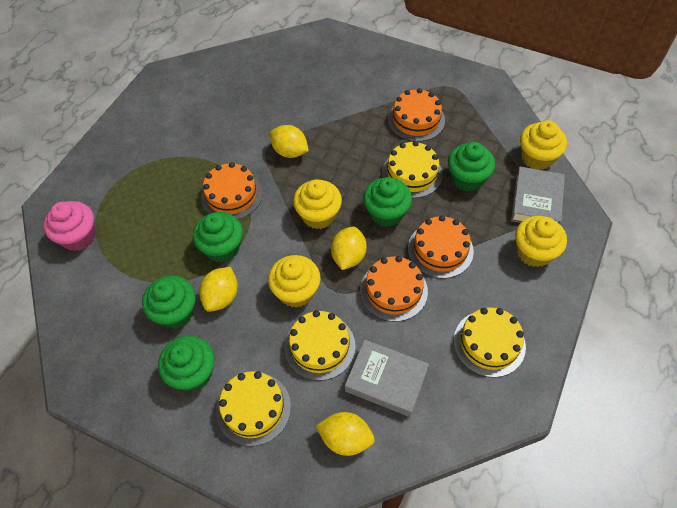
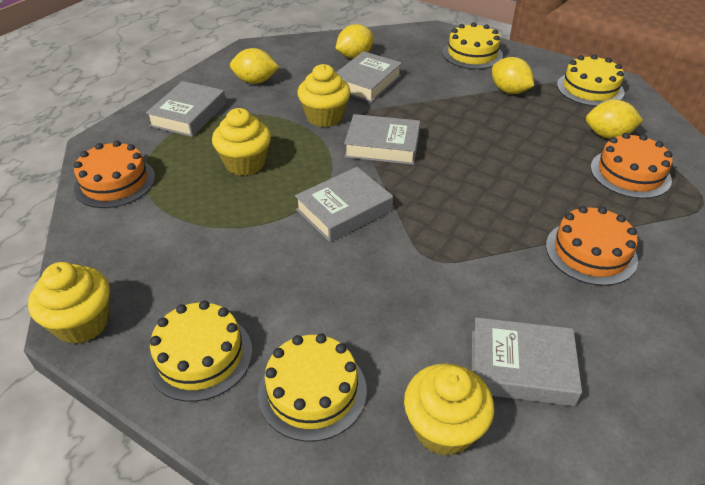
green cupcake: 5 -> 0
grey book: 2 -> 5
orange cake: 4 -> 3
pink cupcake: 1 -> 0

